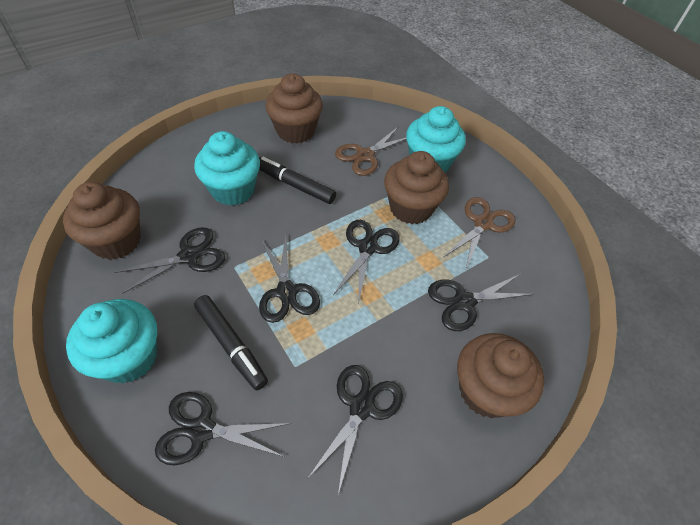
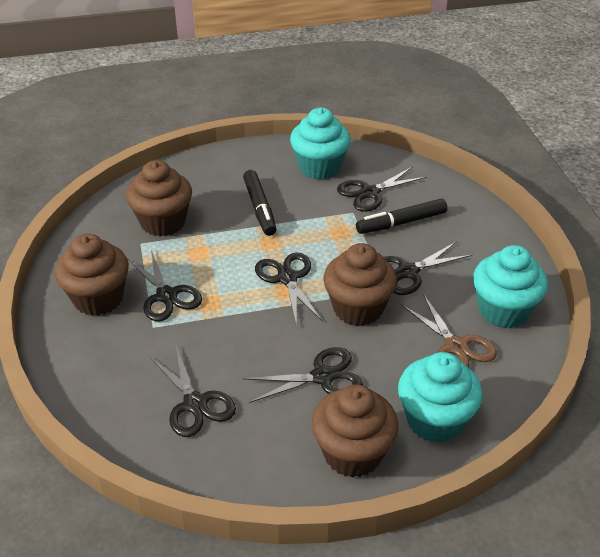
brown scissors: 2 -> 1

